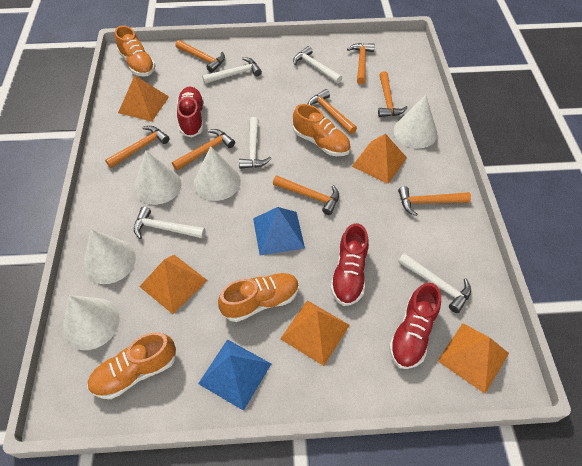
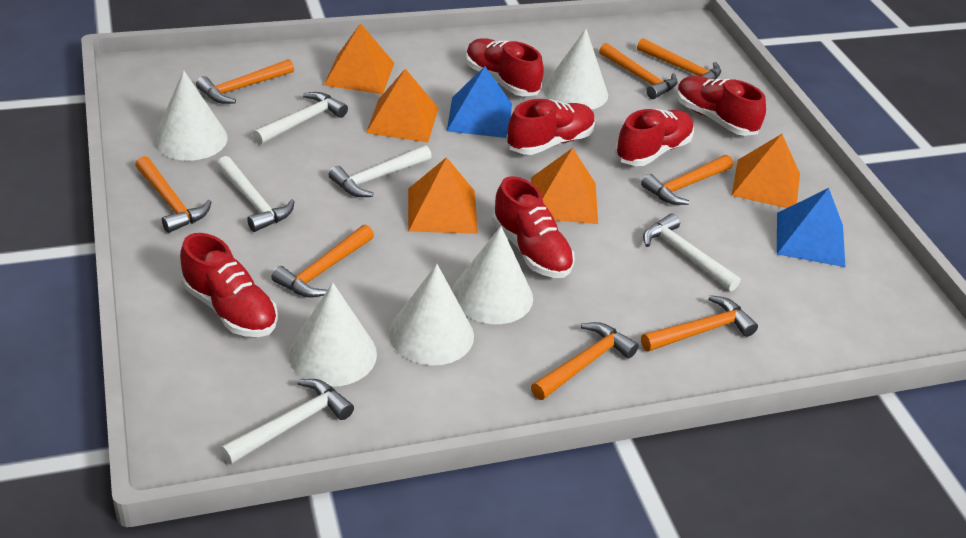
orange shoe: 4 -> 0
red shoe: 3 -> 6

